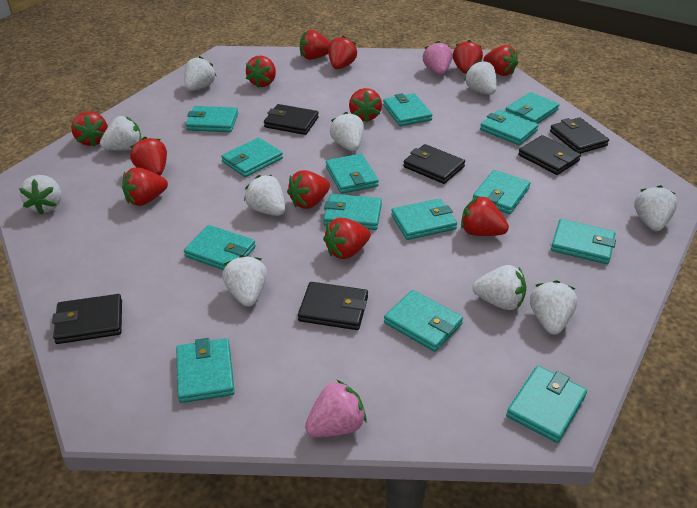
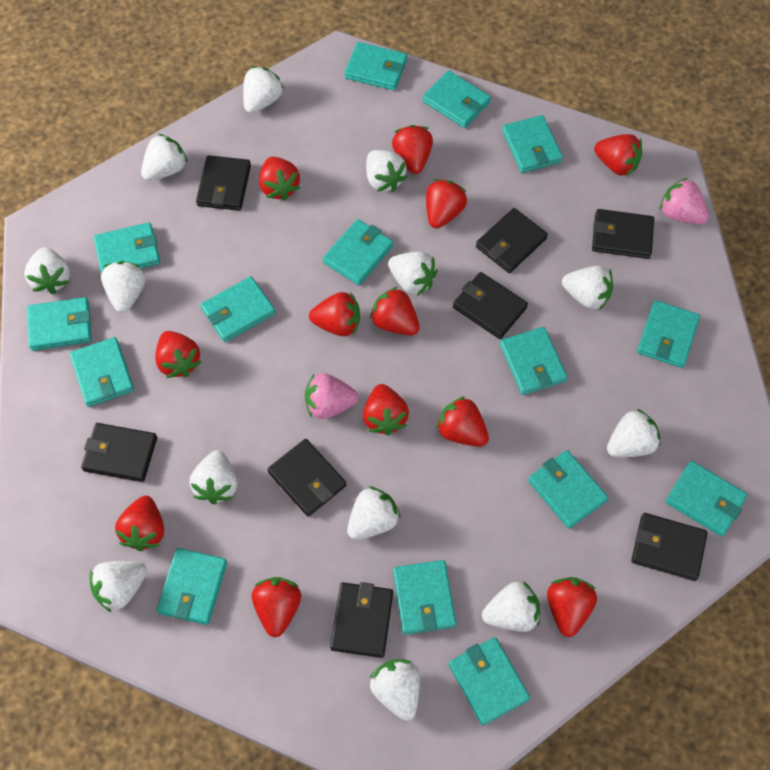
black wallet: 6 -> 8
turquoise wallet: 14 -> 15
white strawberry: 10 -> 13

